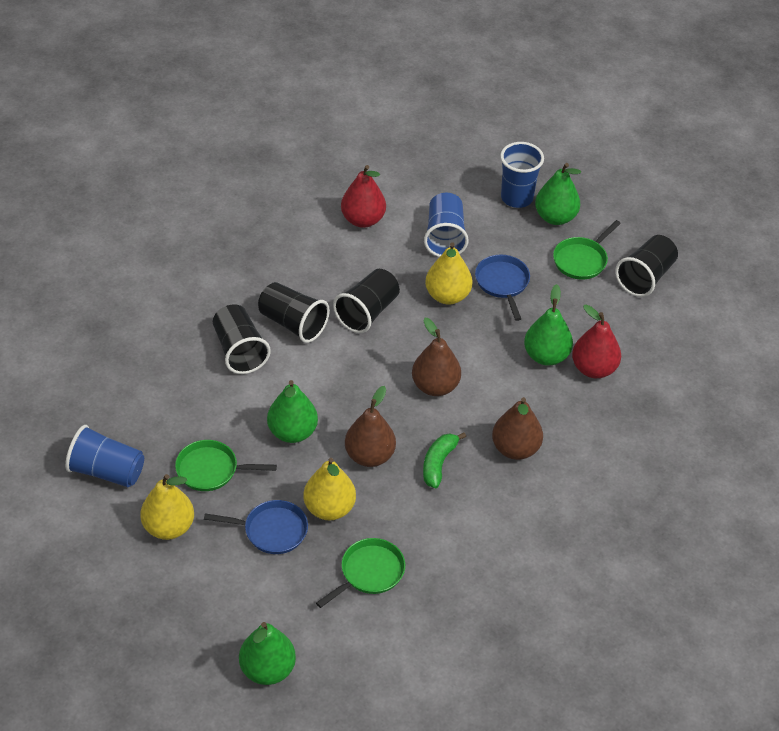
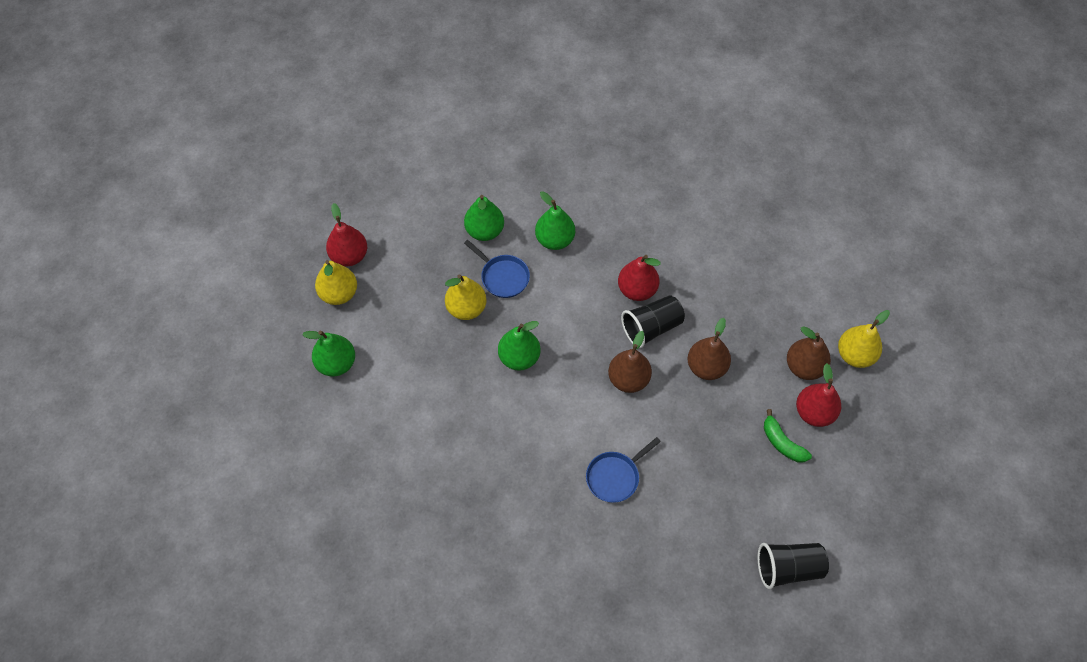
black cup: 4 -> 2
blue cup: 3 -> 0
green pan: 3 -> 0
red pear: 2 -> 3

